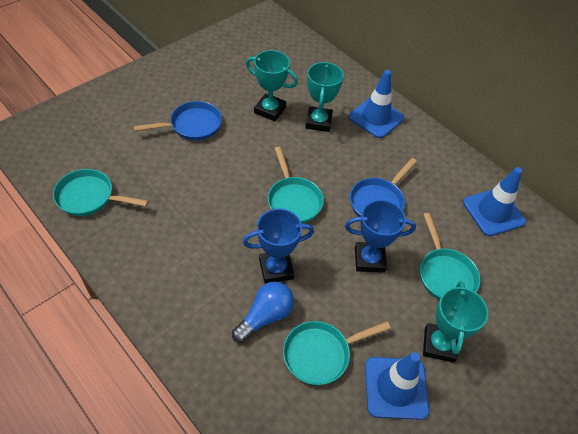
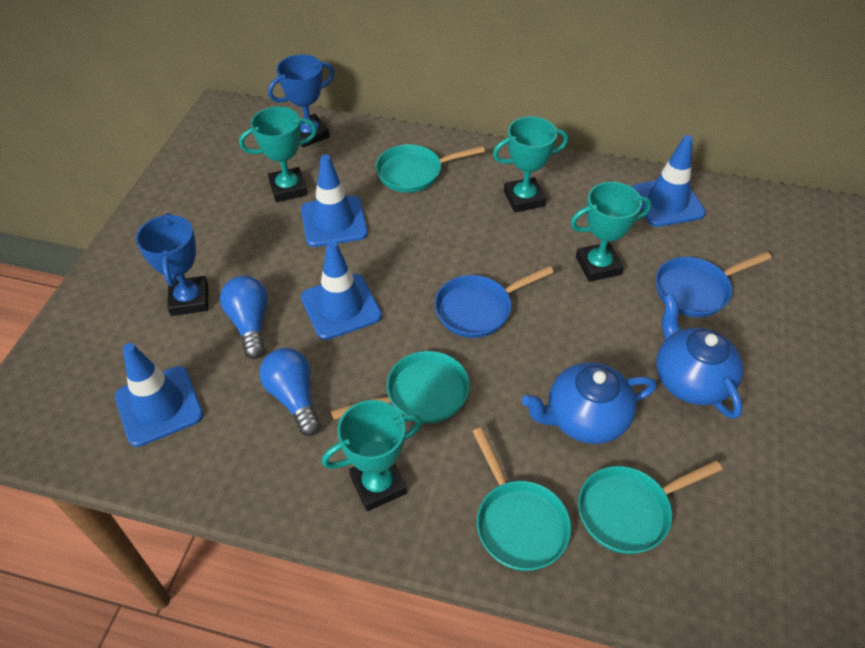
blue light bulb: 1 -> 2
blue teapot: 0 -> 2
blue traffic cone: 3 -> 4
turquoise trophy: 3 -> 4

